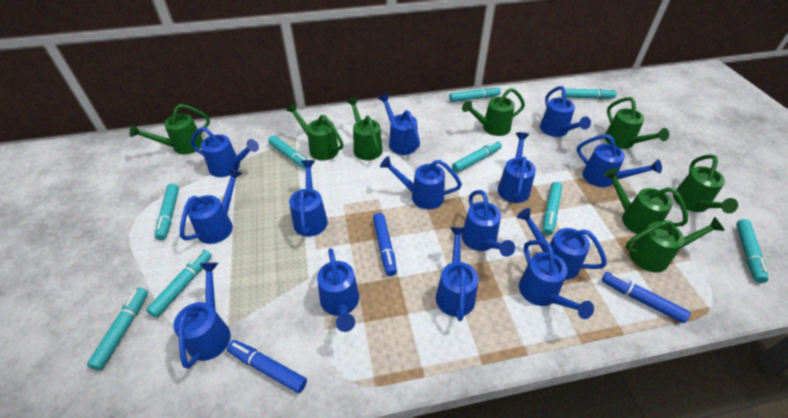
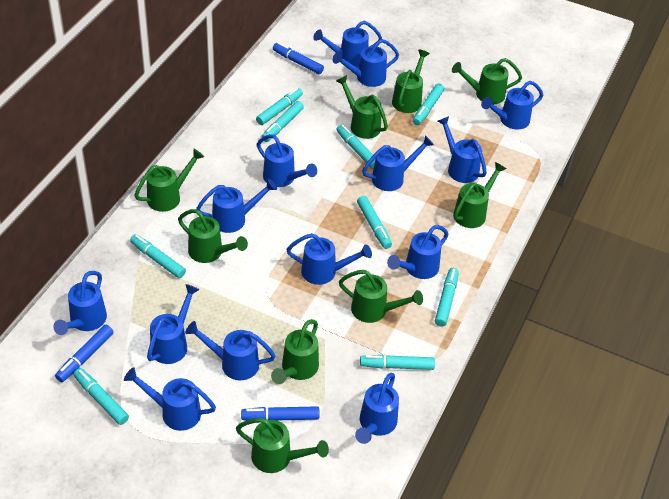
green watering can: 8 -> 9

